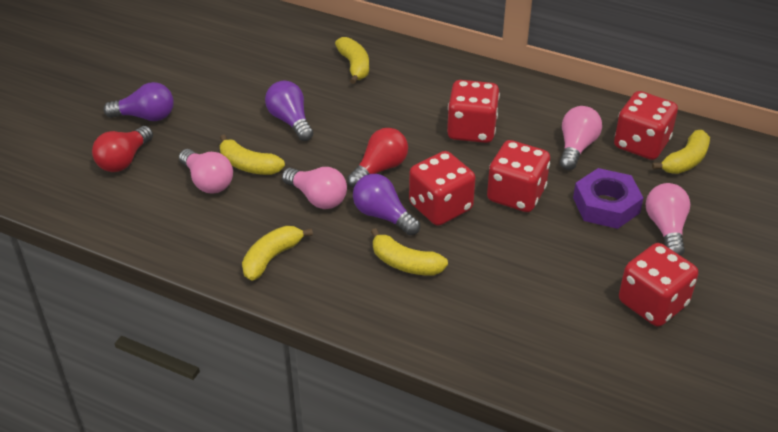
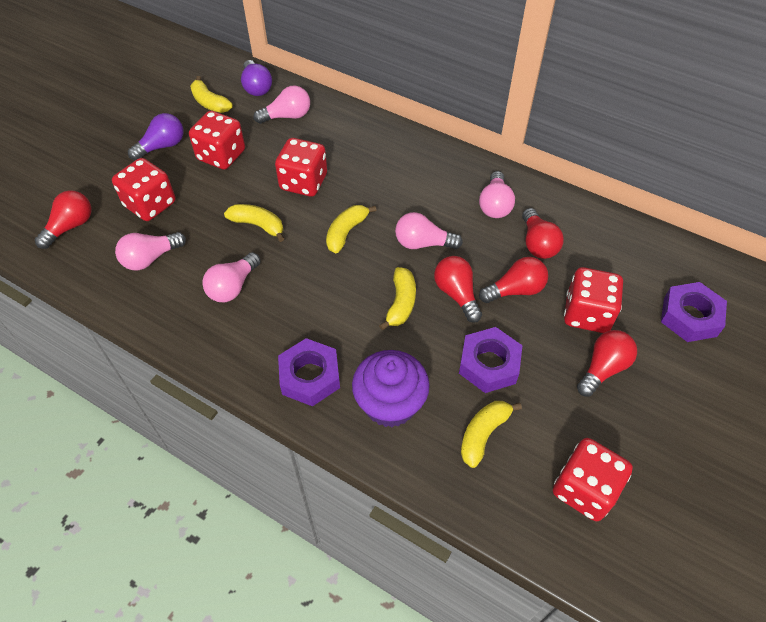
pink light bulb: 4 -> 5
purple cupcake: 0 -> 1
purple light bulb: 3 -> 2
purple nut: 1 -> 3
red light bulb: 2 -> 5

